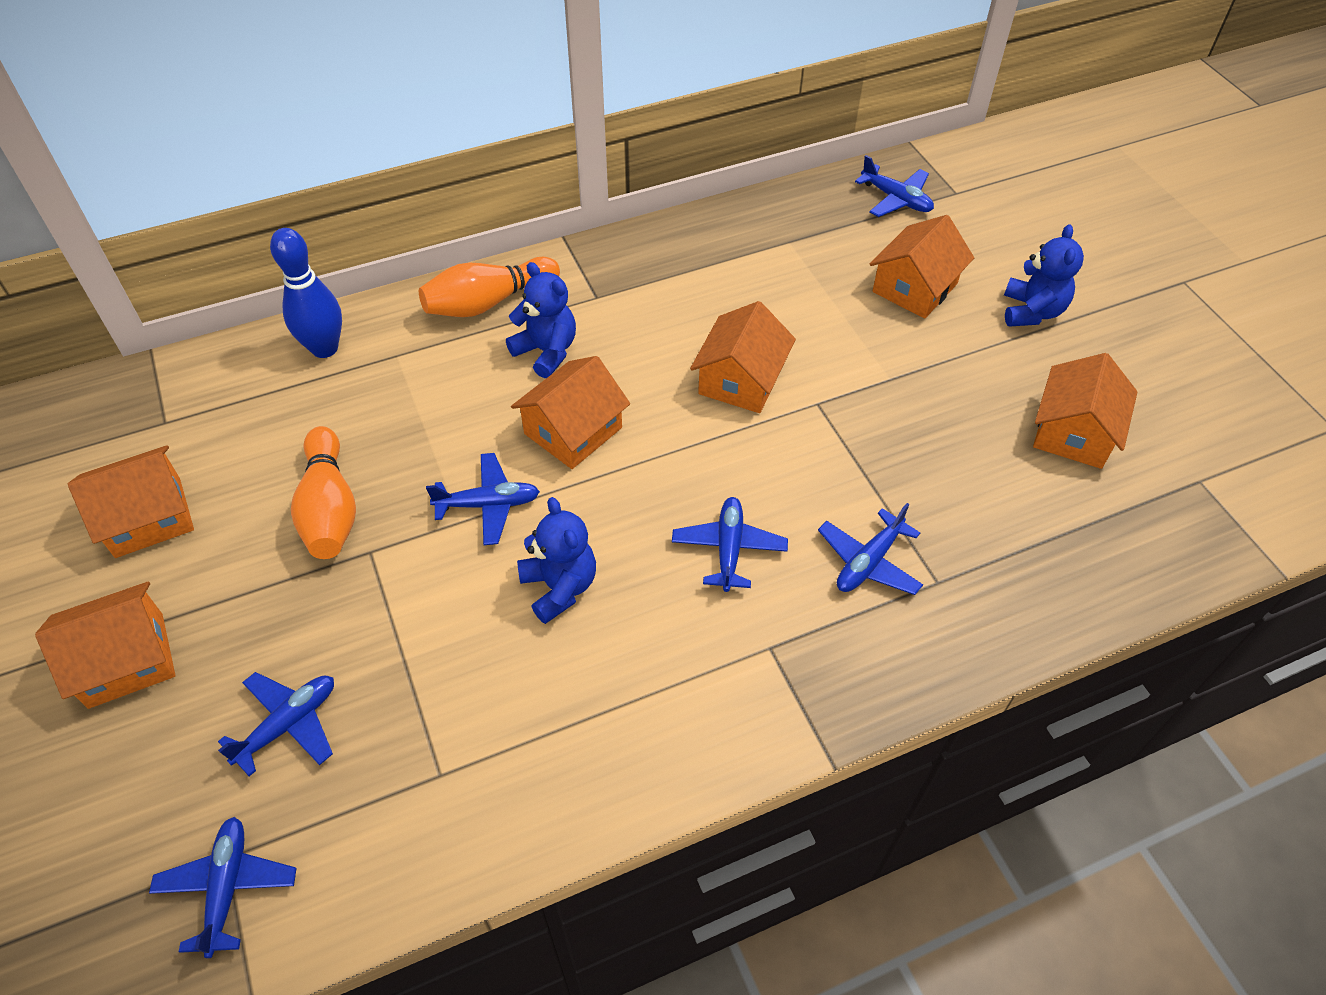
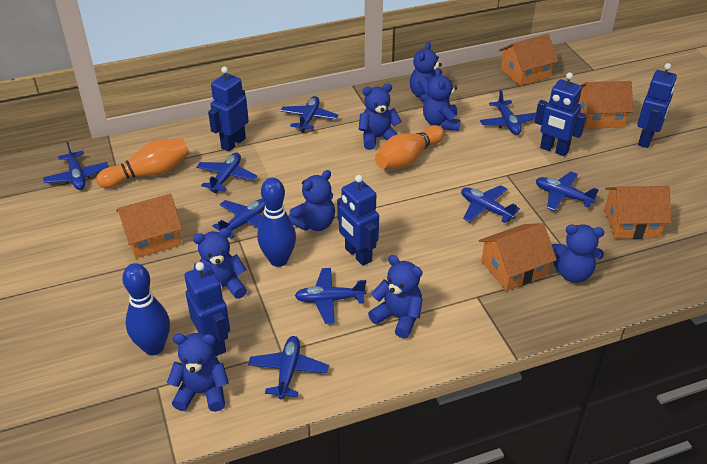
blue bowling pin: 1 -> 2
blue plane: 6 -> 9
blue robot: 0 -> 5
blue teddy bear: 3 -> 8
orange house: 6 -> 5

